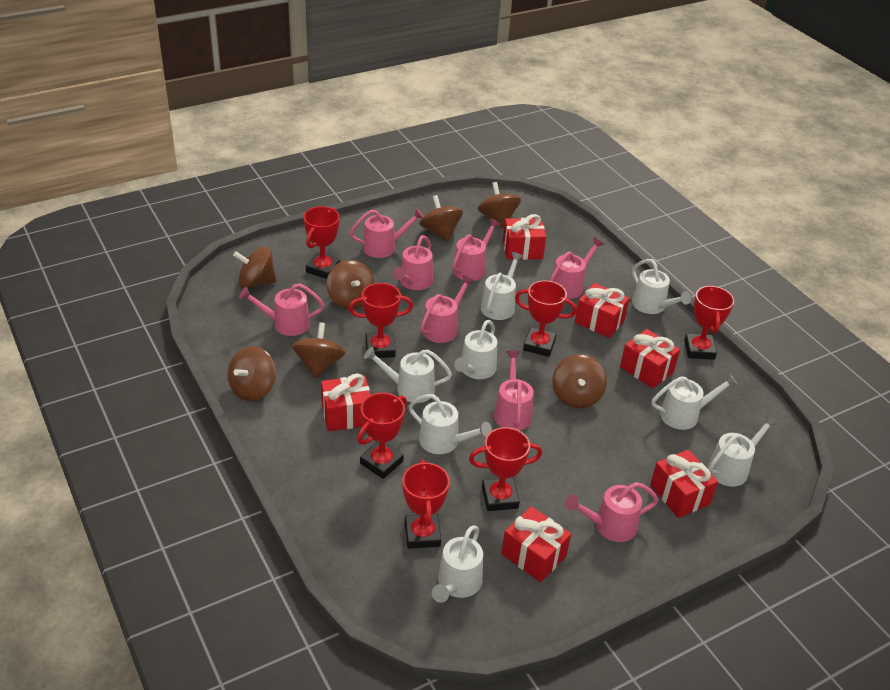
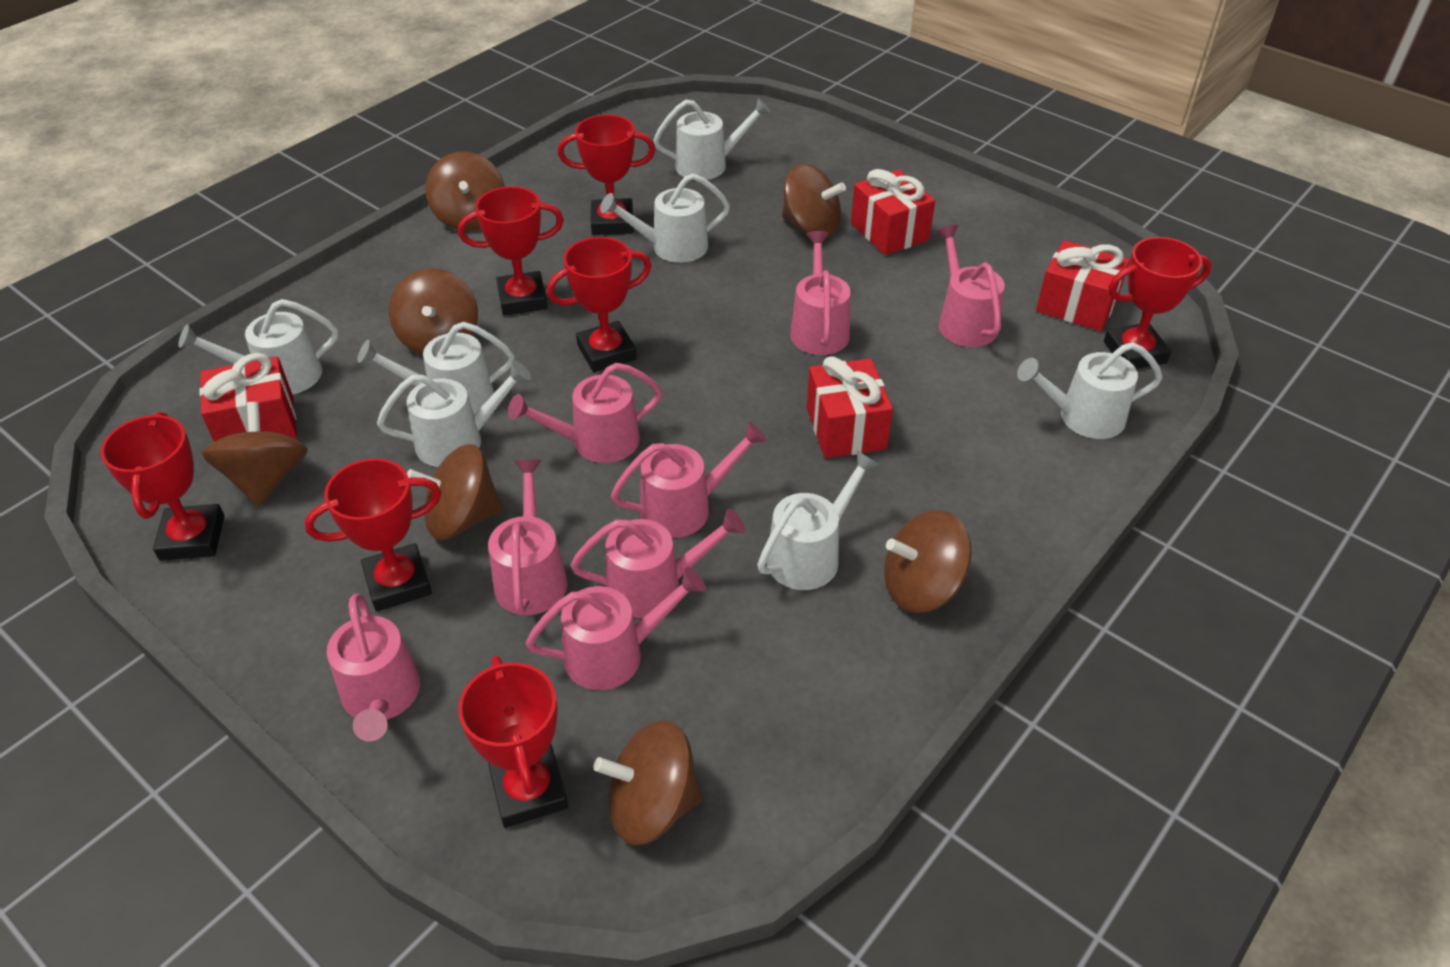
red gift: 6 -> 4
white watering can: 8 -> 7

